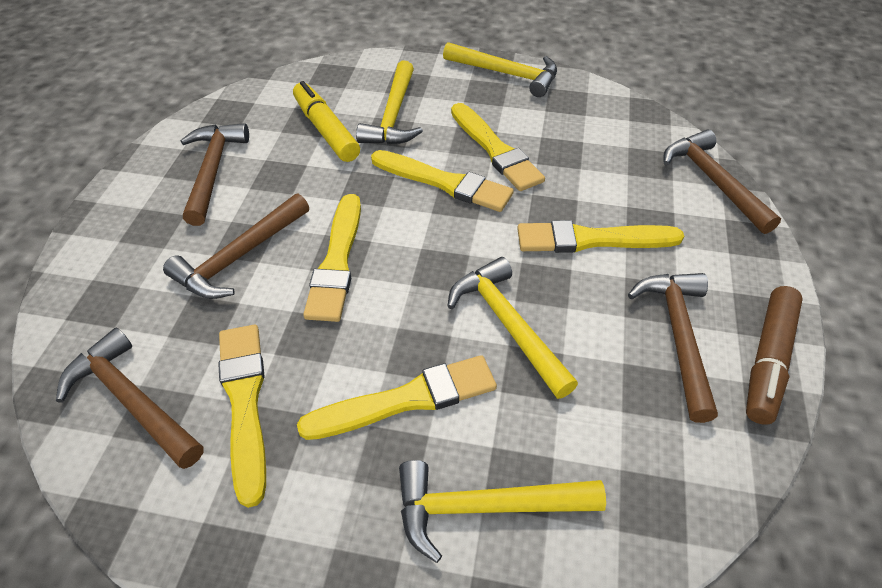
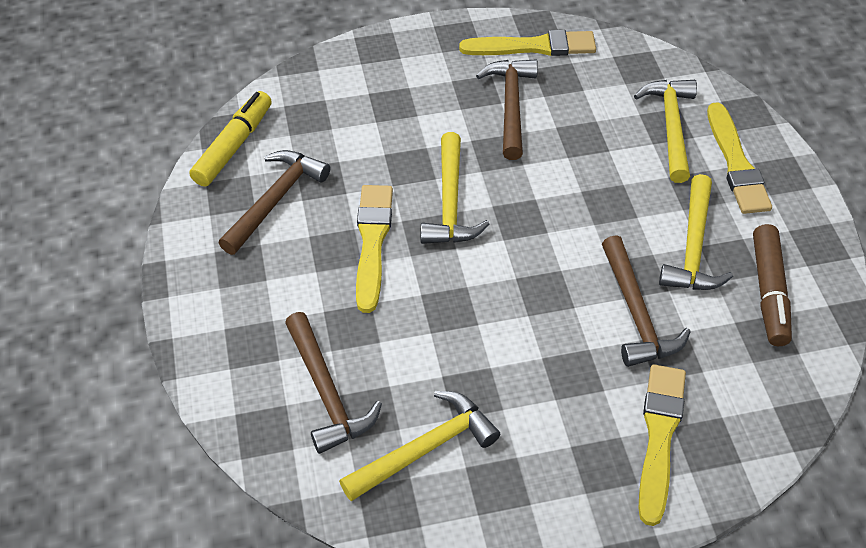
brown hammer: 5 -> 4
yellow brush: 6 -> 4

